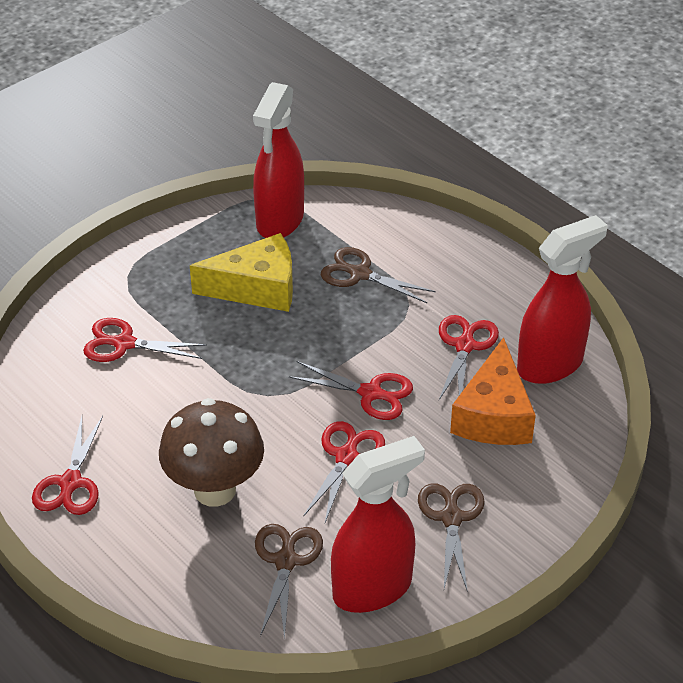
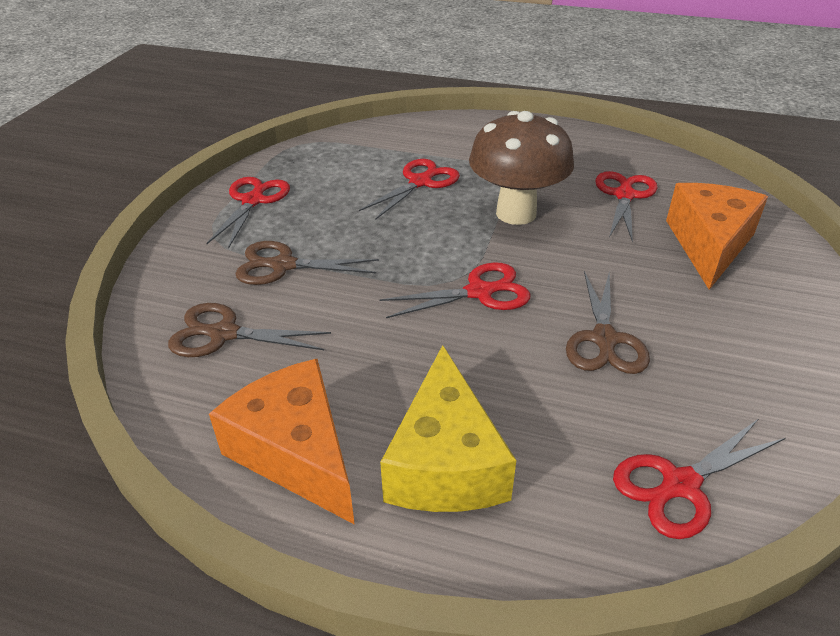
orange cheese: 1 -> 2
red spray bottle: 3 -> 0

